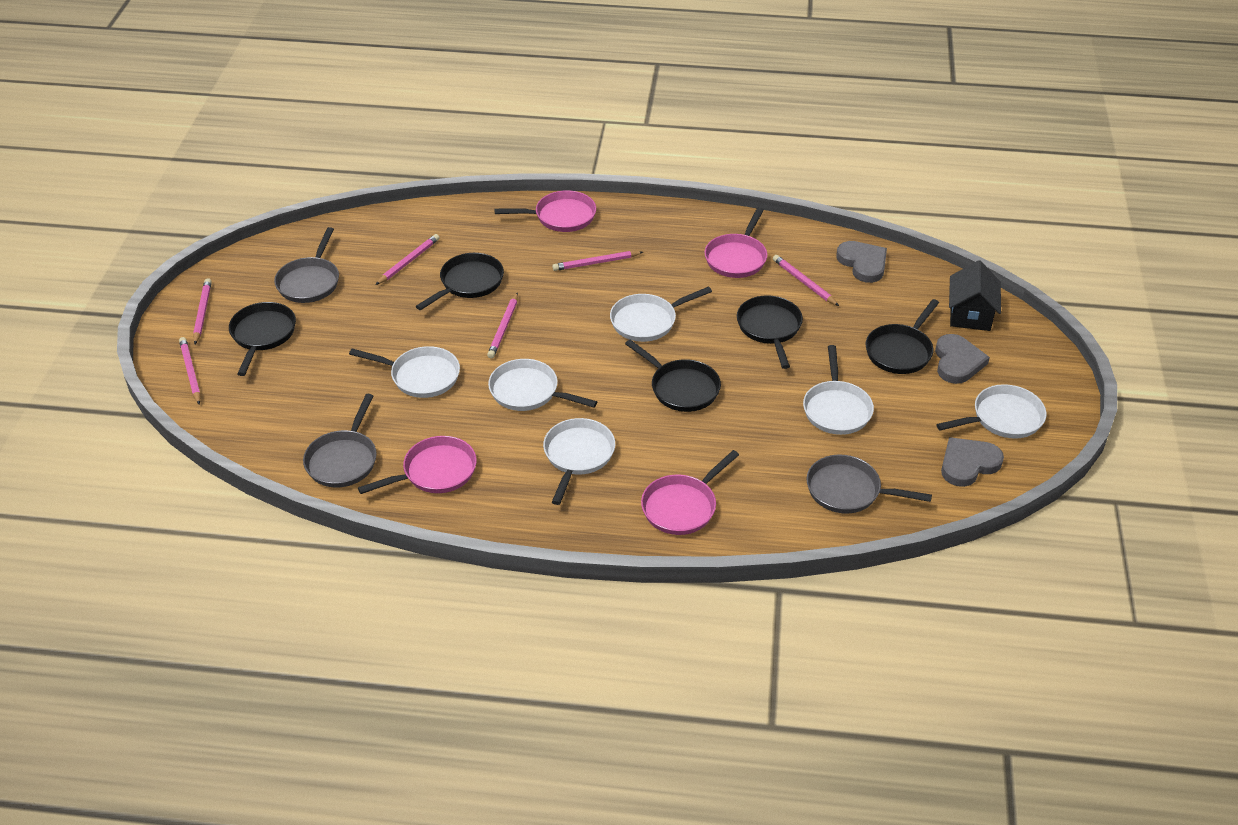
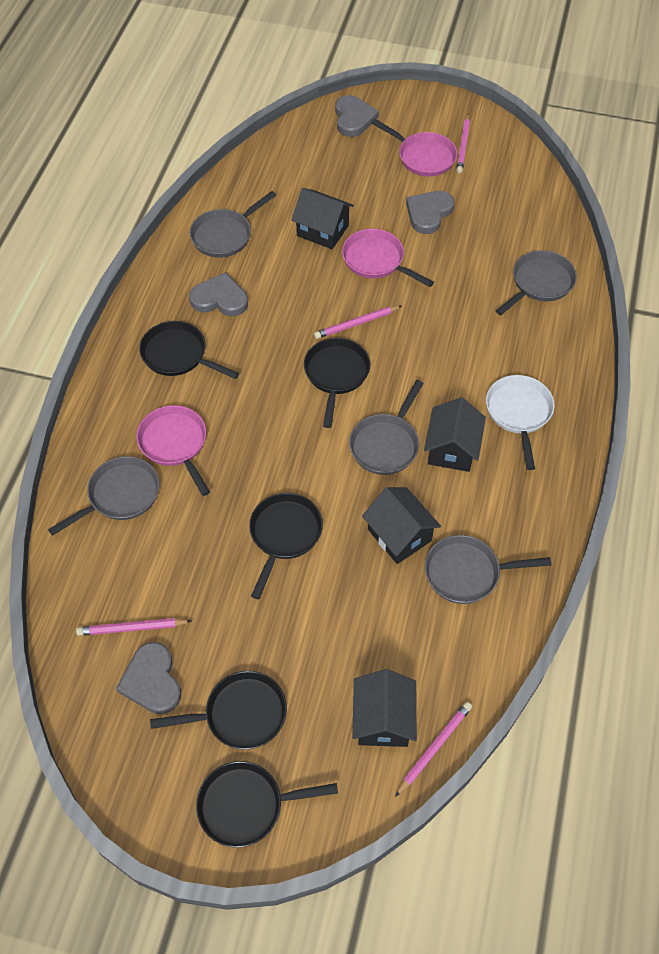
black house: 1 -> 4
grey heart: 3 -> 4
grey pan: 3 -> 5
pink pan: 4 -> 3
pink pencil: 6 -> 4
white pan: 6 -> 1

